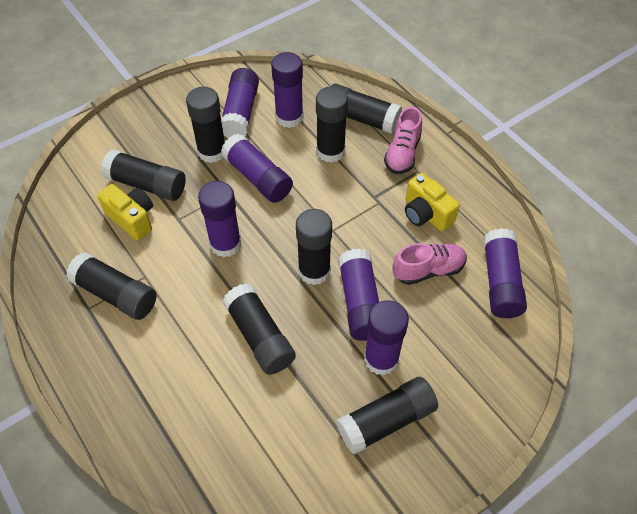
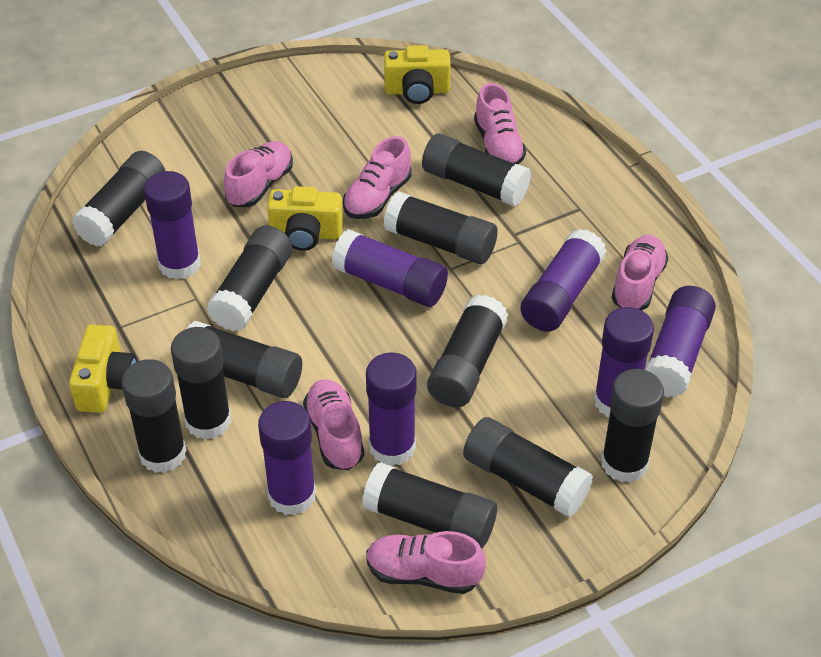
black glue stick: 8 -> 11
pink shoe: 2 -> 6
yellow camera: 2 -> 3

